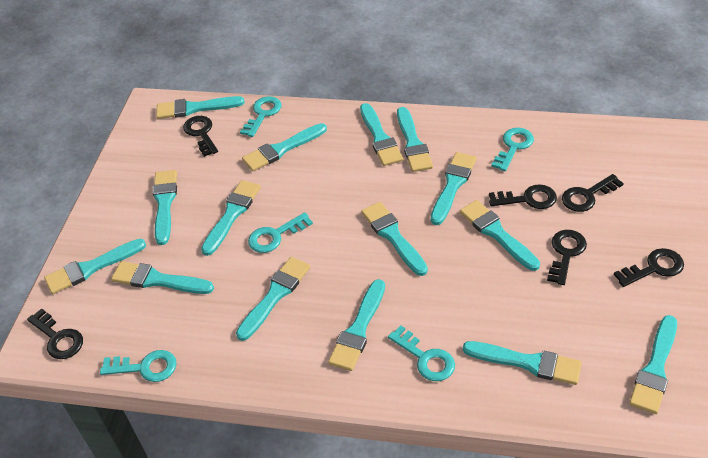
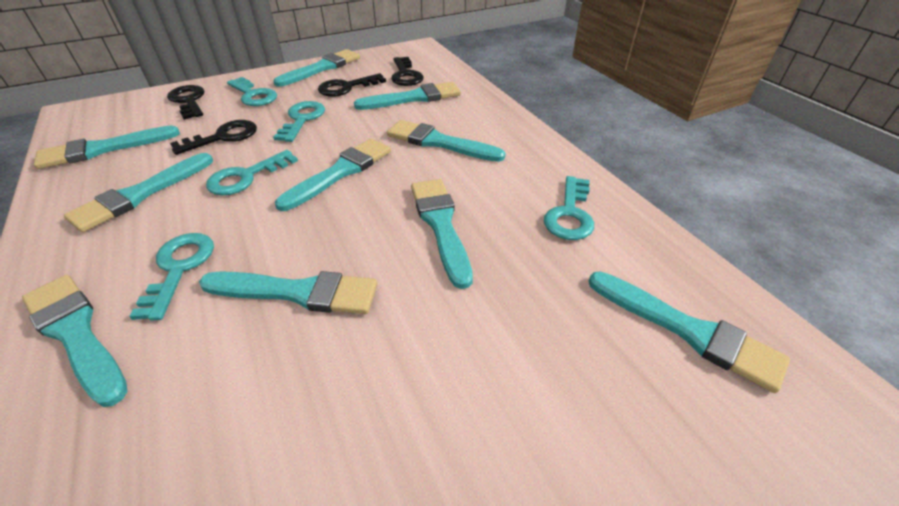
black key: 6 -> 4
turquoise brush: 15 -> 10

